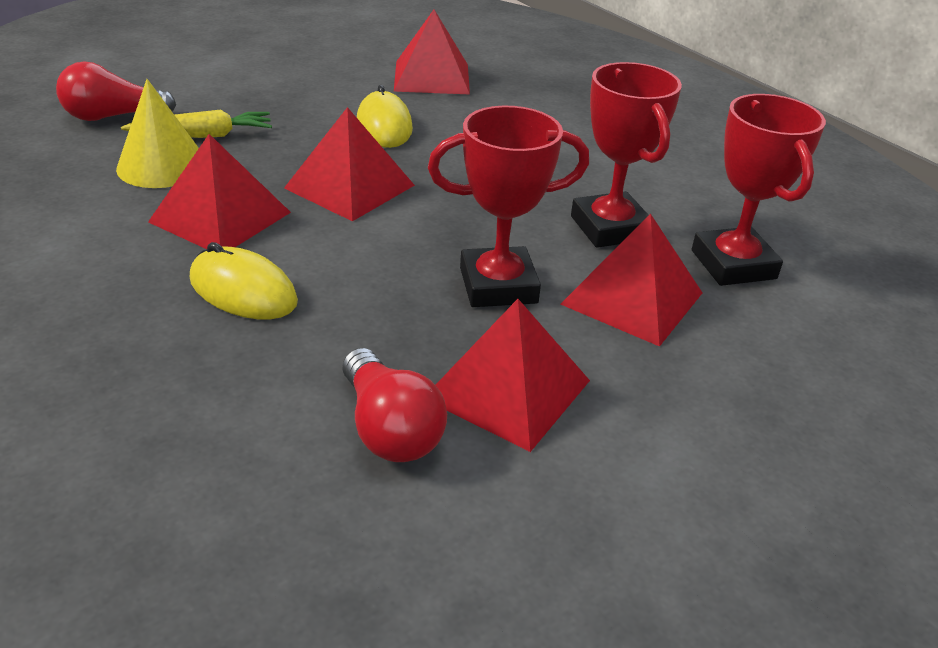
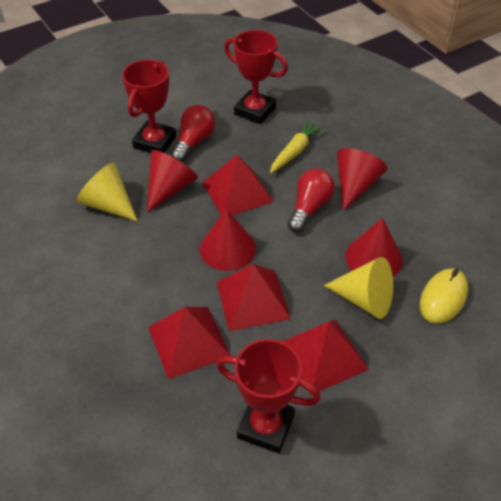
red cone: 0 -> 4
red pyramid: 5 -> 4
yellow cone: 1 -> 2
yellow mouse: 2 -> 1

